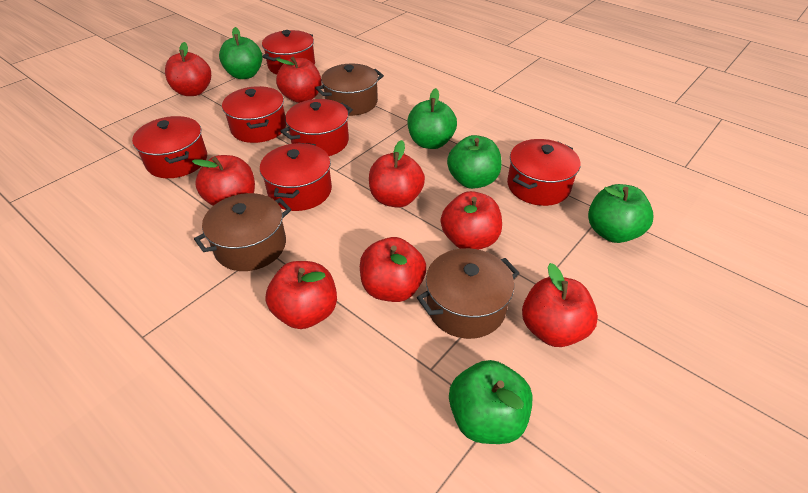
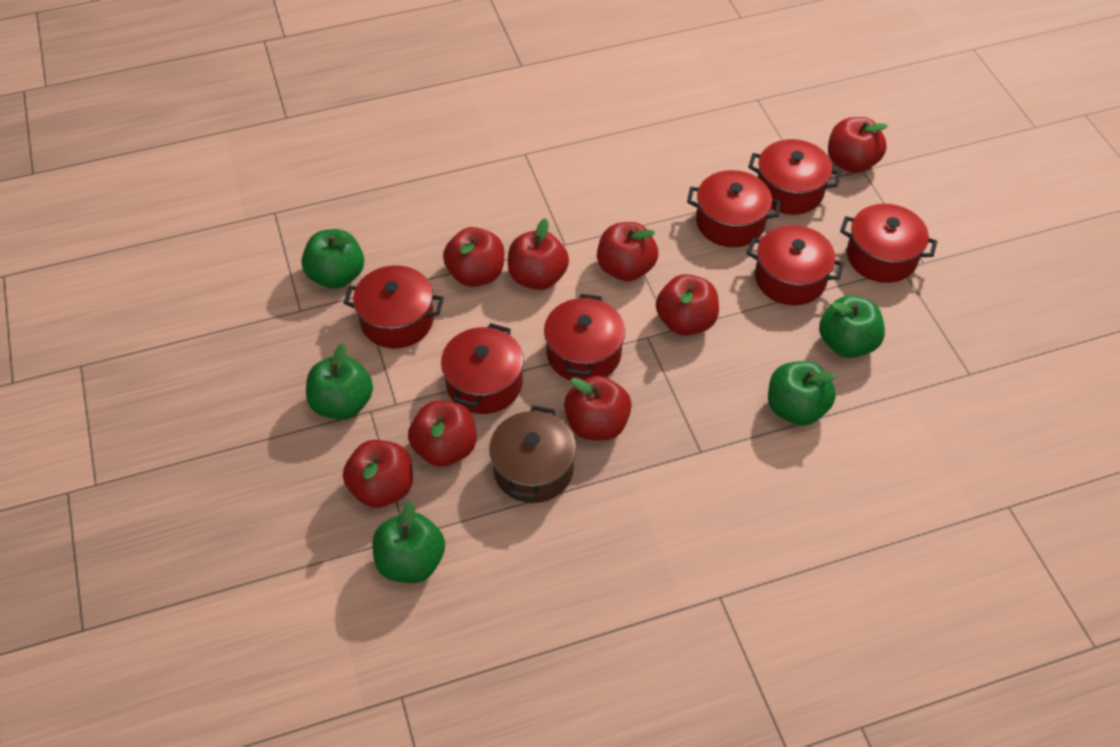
brown pot: 3 -> 1
red pot: 6 -> 7

